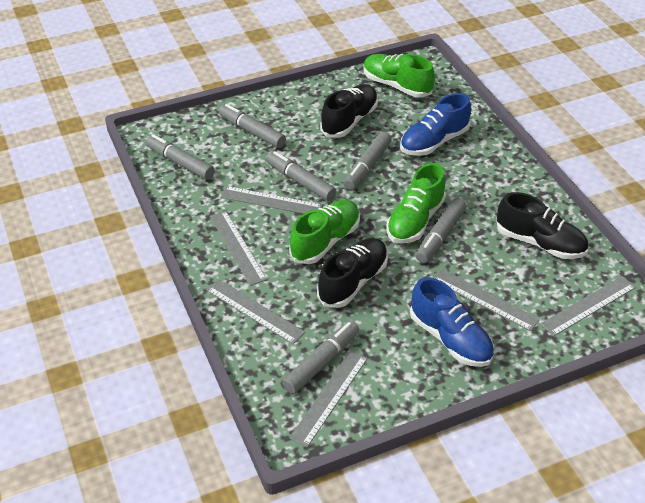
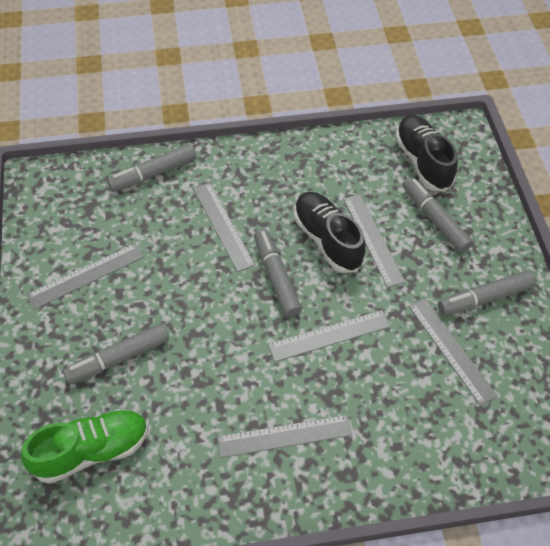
black shoe: 3 -> 2
blue shoe: 2 -> 0
green shoe: 3 -> 1
grey marker: 6 -> 5

